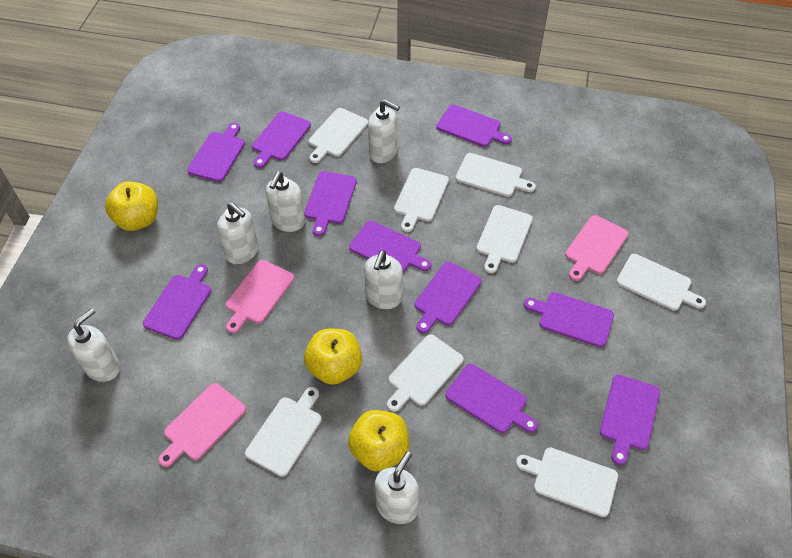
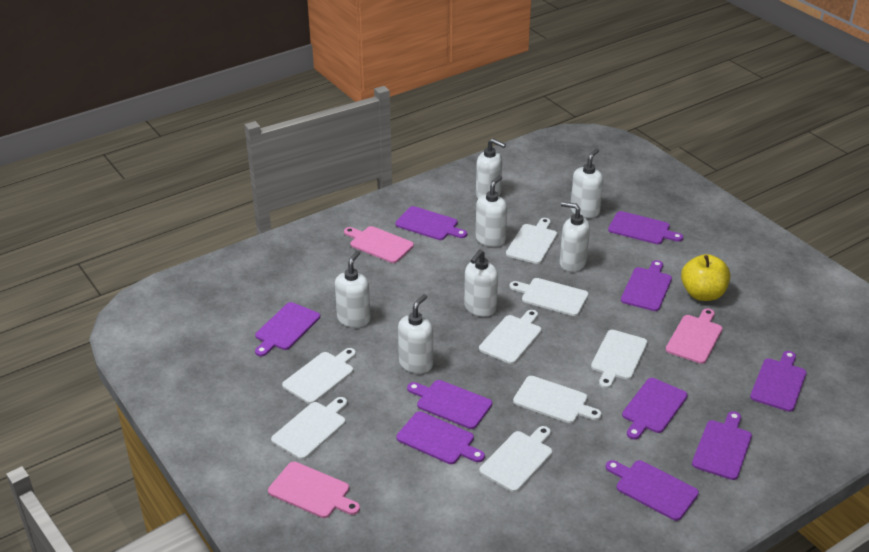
white soap dispenser: 6 -> 7
yellow apple: 3 -> 1

